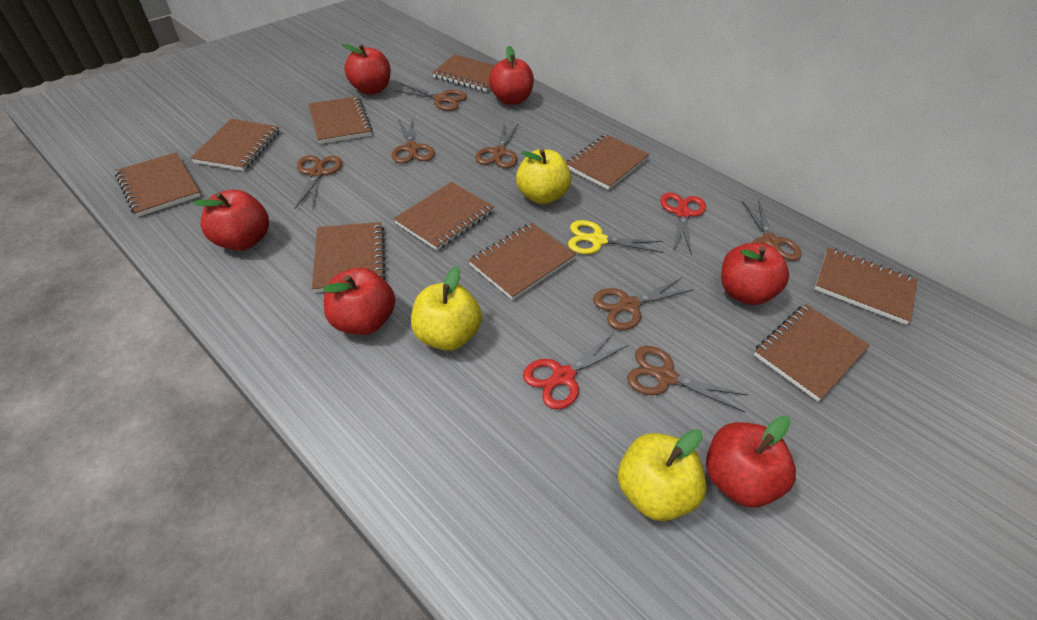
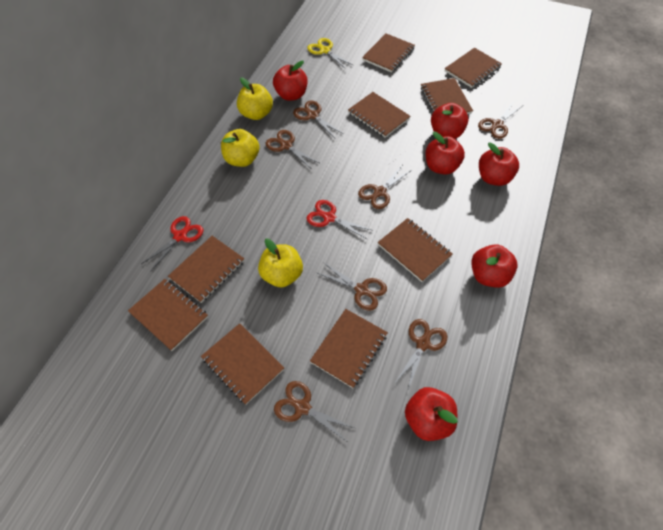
brown notebook: 10 -> 9

